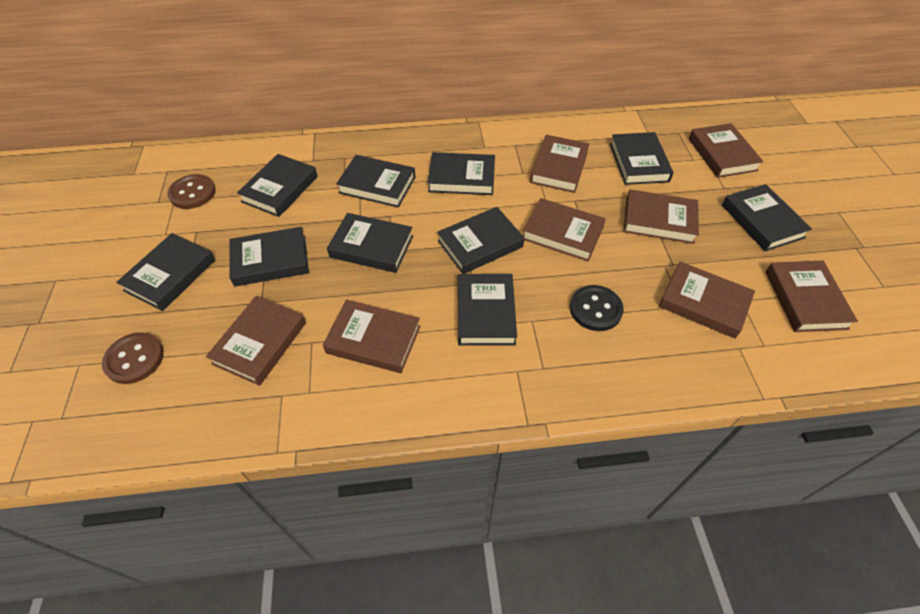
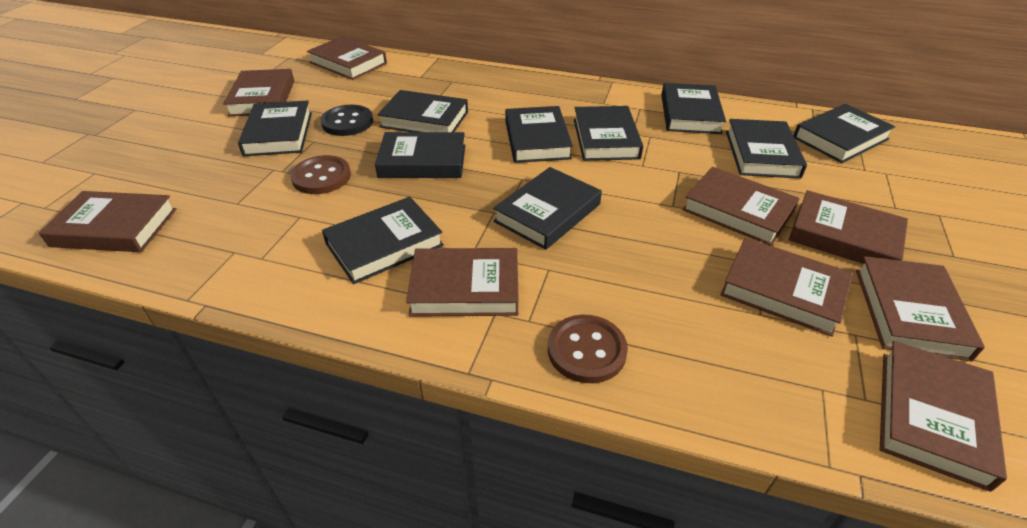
brown book: 8 -> 9

